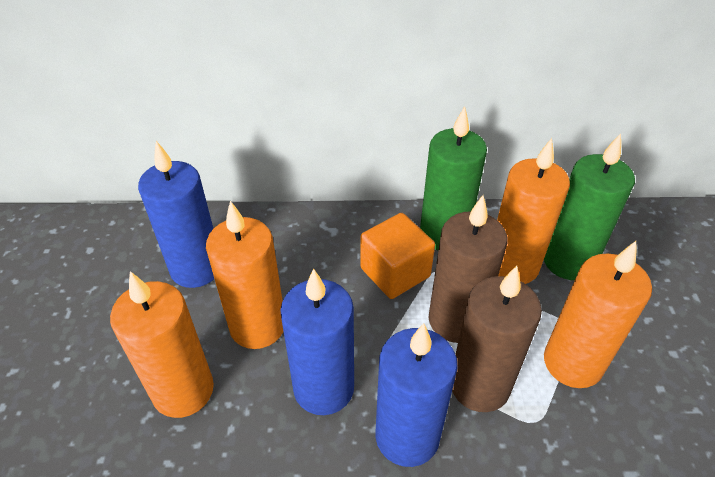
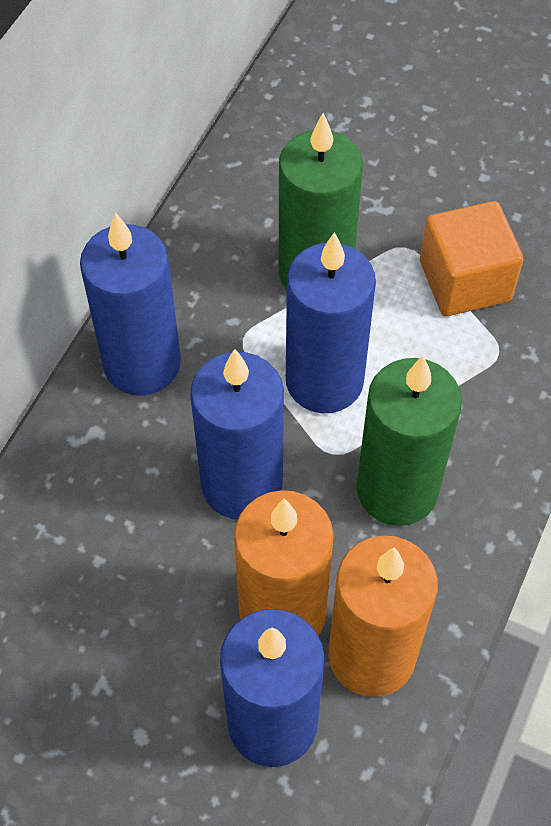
blue candle: 3 -> 4
brown candle: 2 -> 0
orange candle: 4 -> 2

